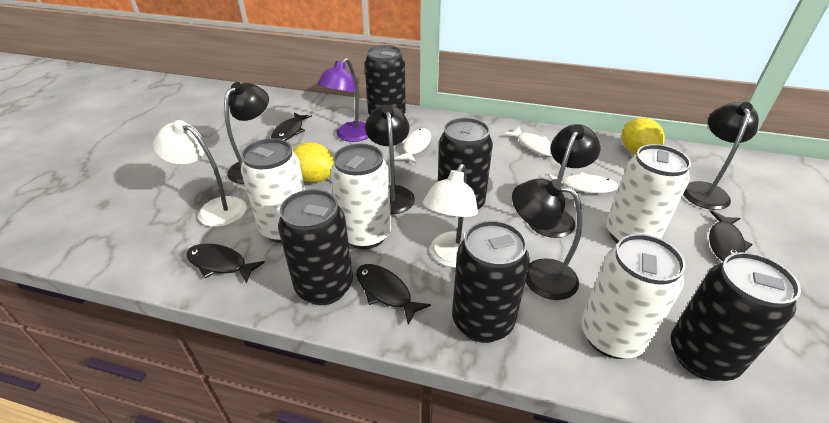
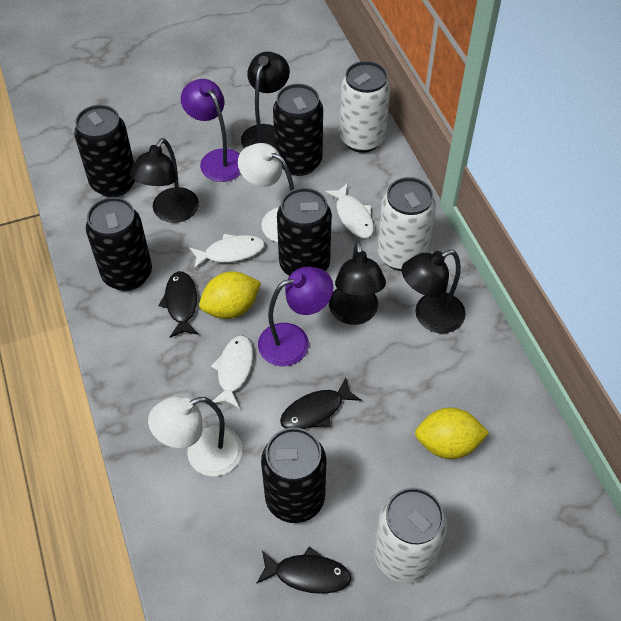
black fish: 4 -> 3
black lamp: 5 -> 4
purple lamp: 1 -> 2
white can: 4 -> 3

